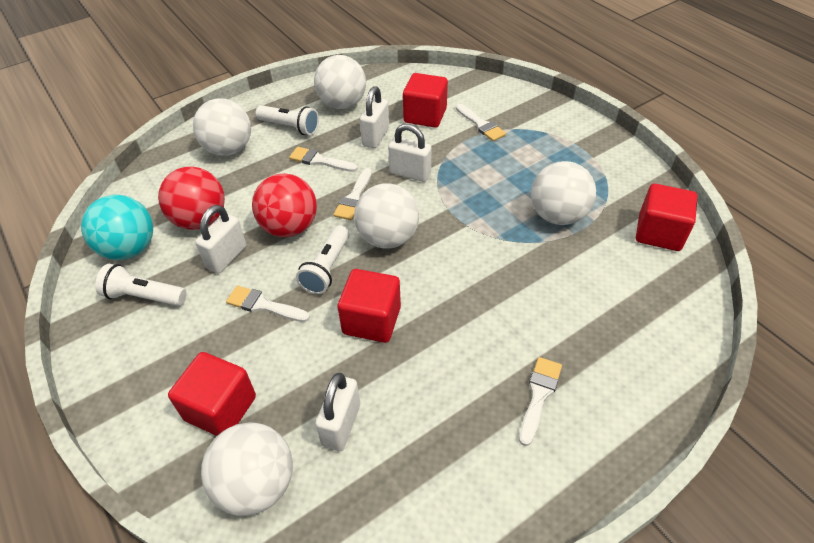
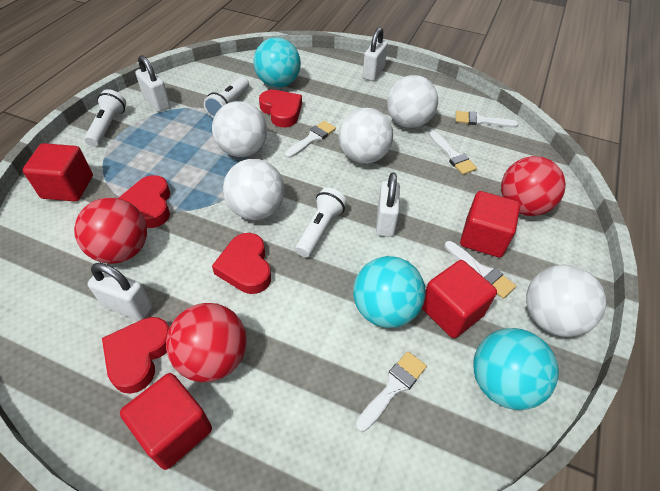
red ball: 2 -> 3
red heart: 0 -> 4
turquoise ball: 1 -> 3

